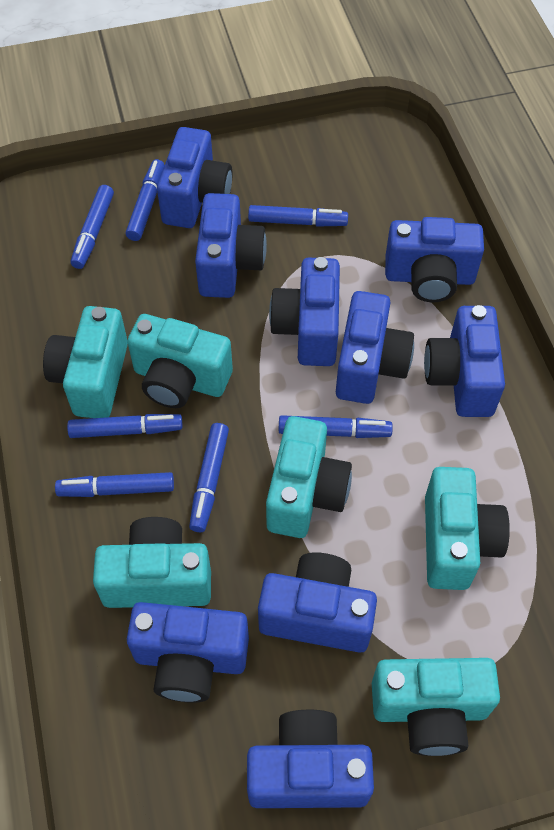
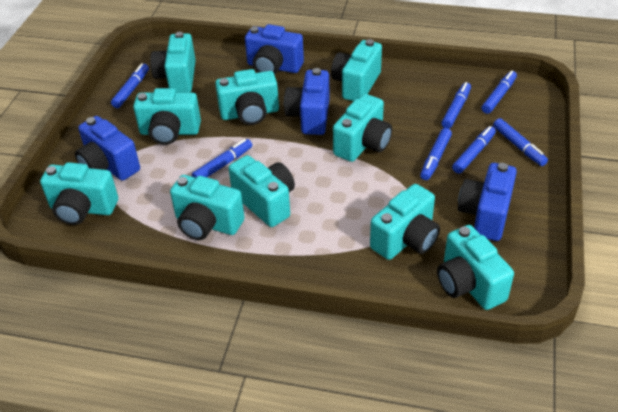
blue camera: 9 -> 4
turquoise camera: 6 -> 10

